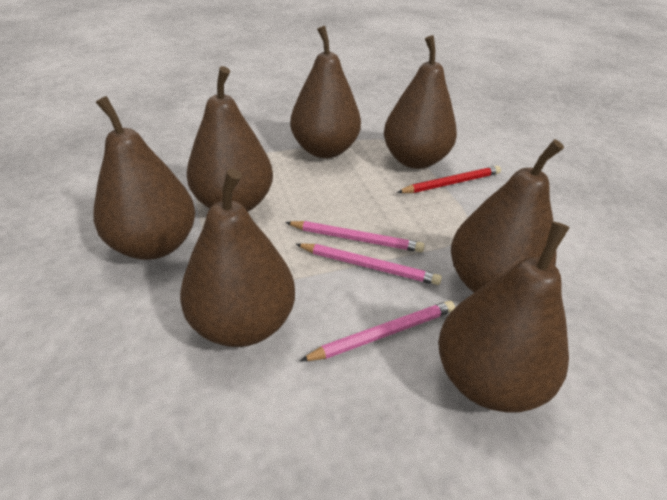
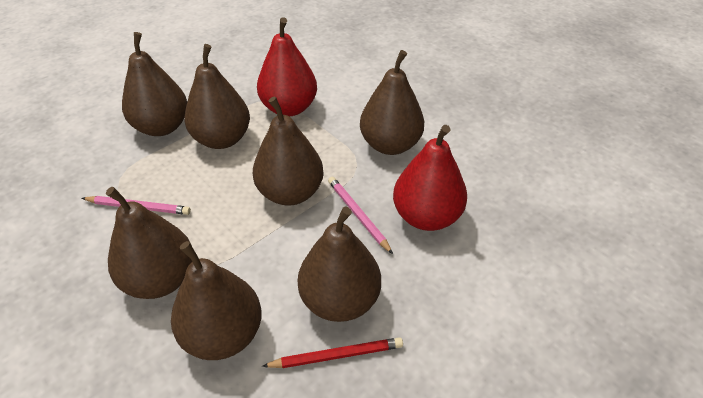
pink pencil: 3 -> 2
red pear: 0 -> 2

